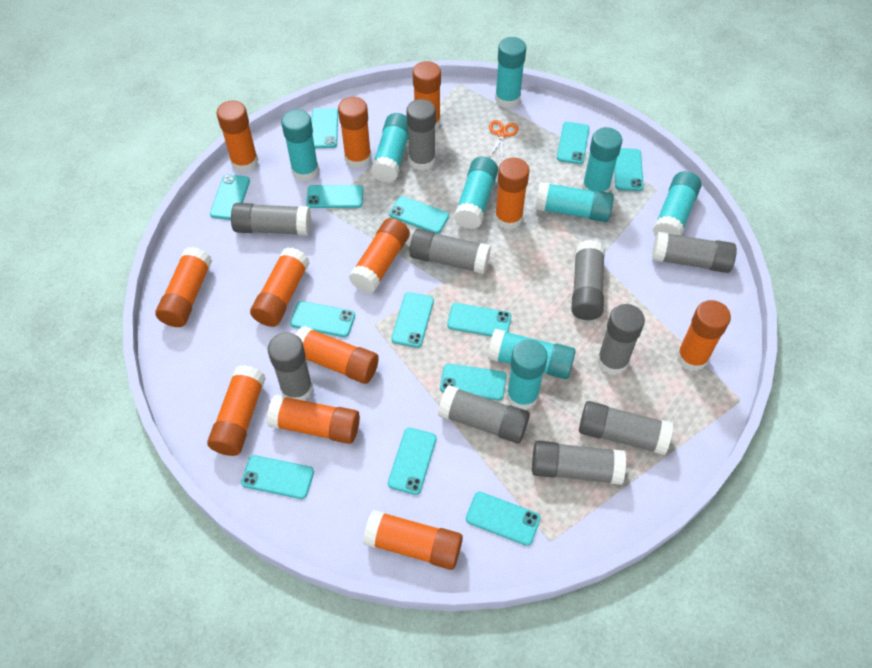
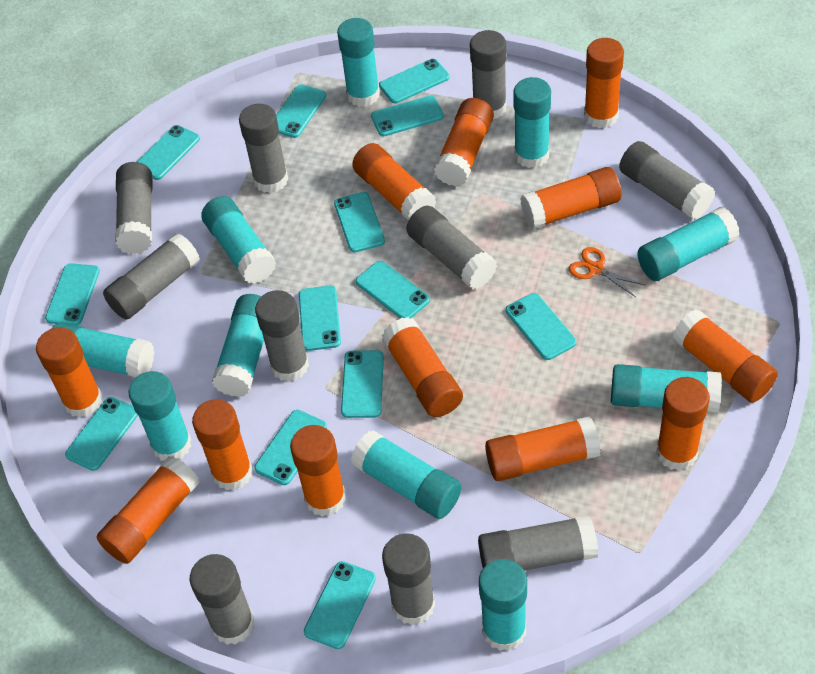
turquoise glue stick: 9 -> 10

